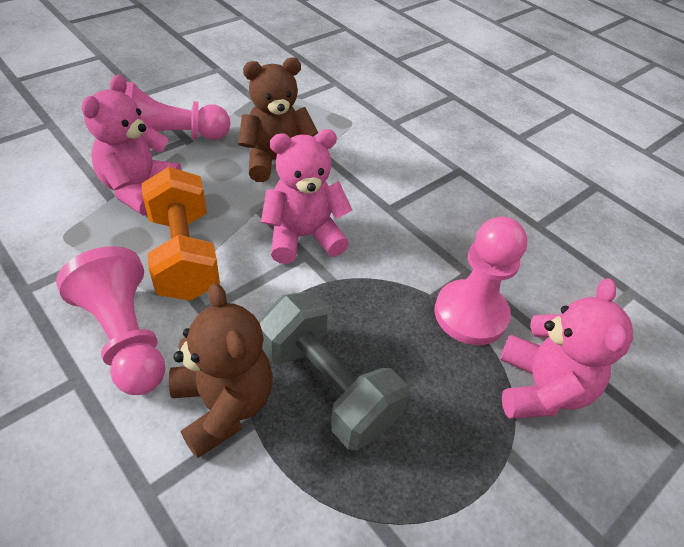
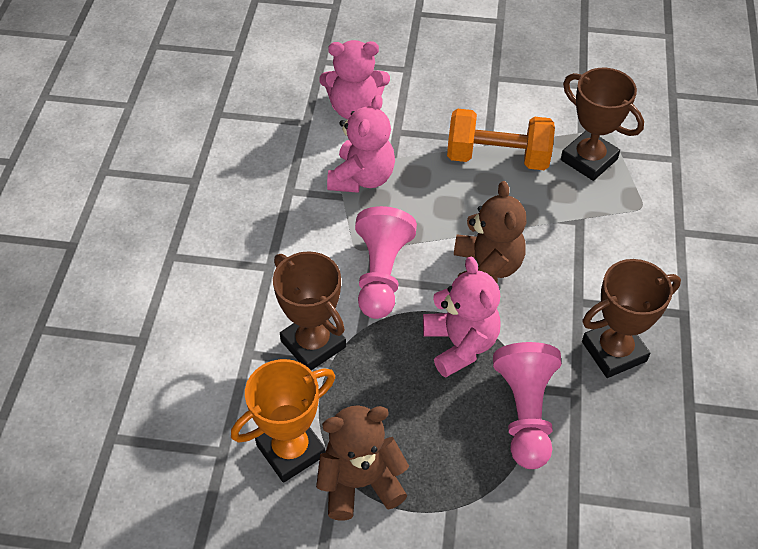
brown trophy: 0 -> 3
grey dumbbell: 1 -> 0
orange trophy: 0 -> 1
pink pawn: 3 -> 2

